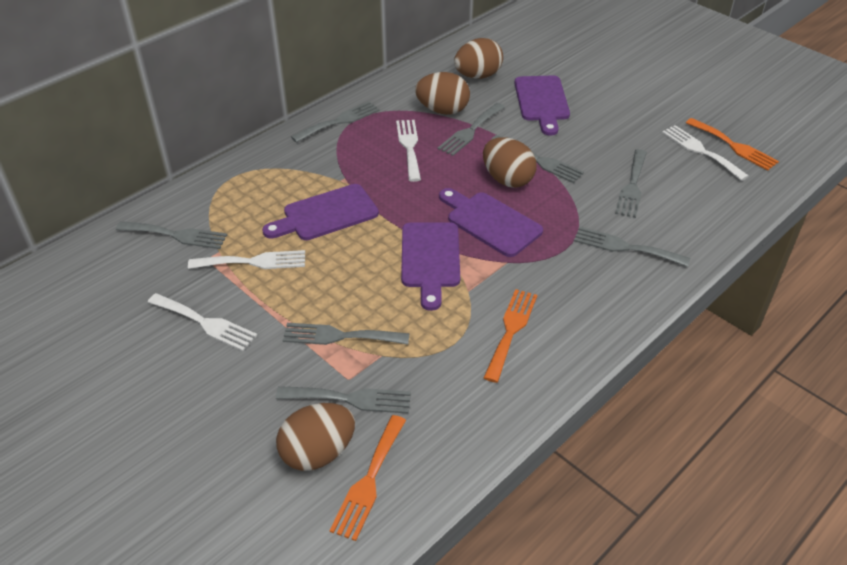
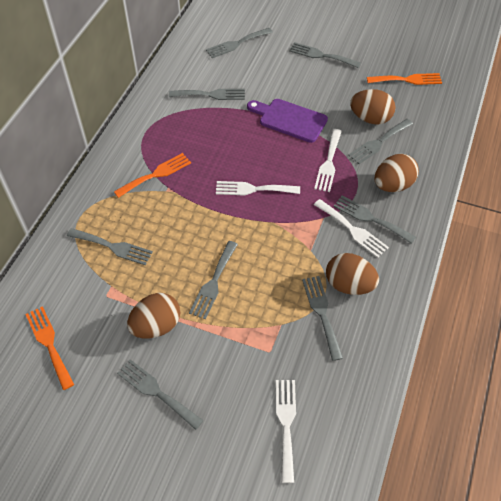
grey fork: 8 -> 9
purple cutting board: 4 -> 1

